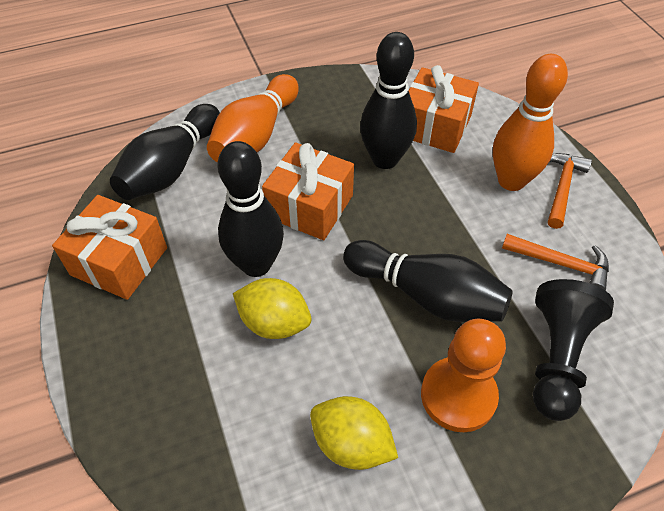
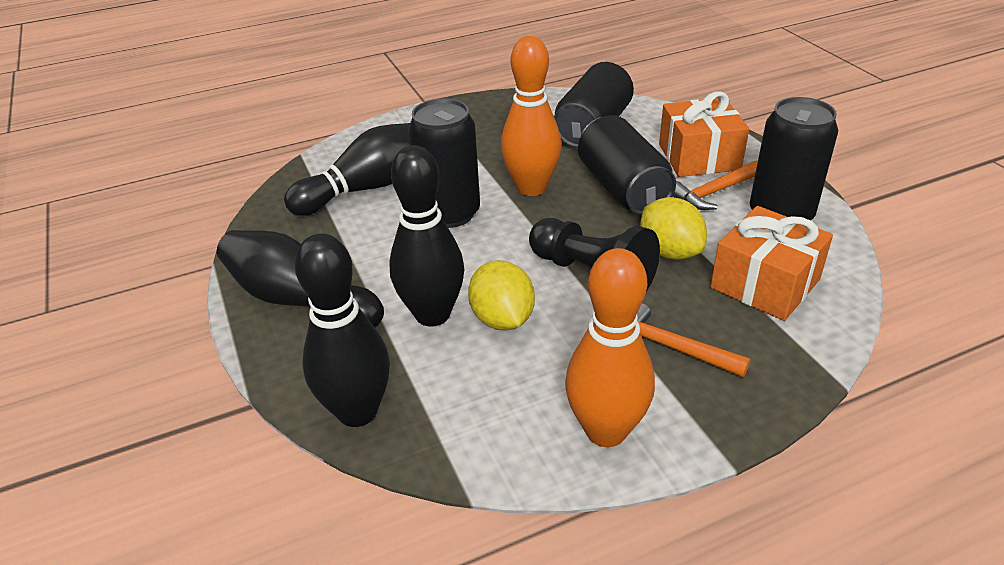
black can: 0 -> 4
orange gift: 3 -> 2
orange pawn: 1 -> 0

